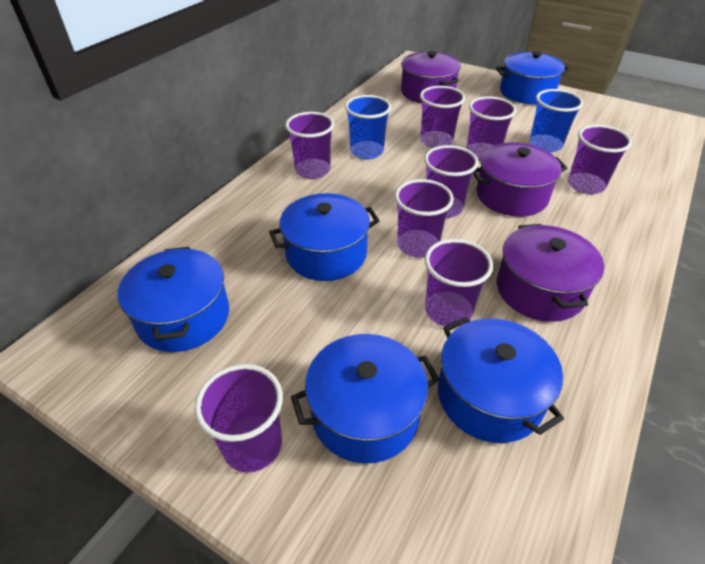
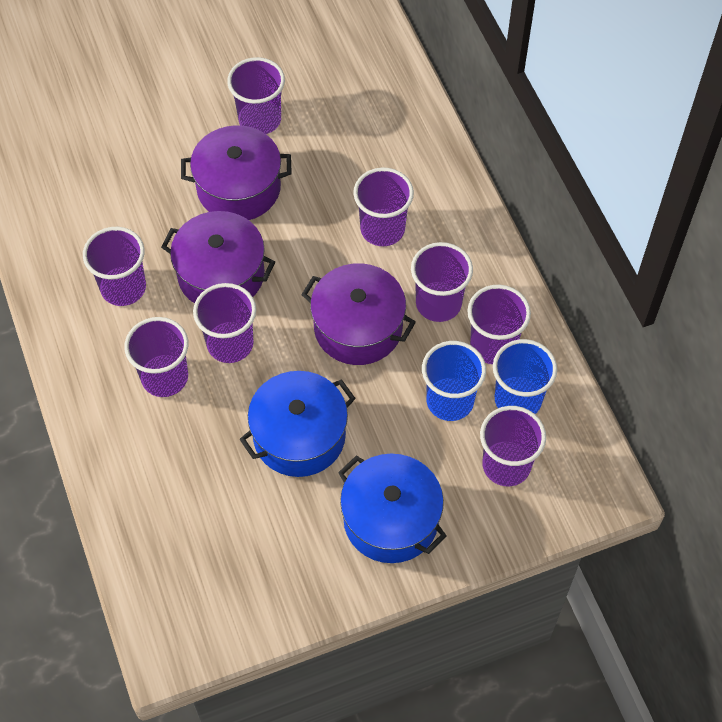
blue pot: 5 -> 2

